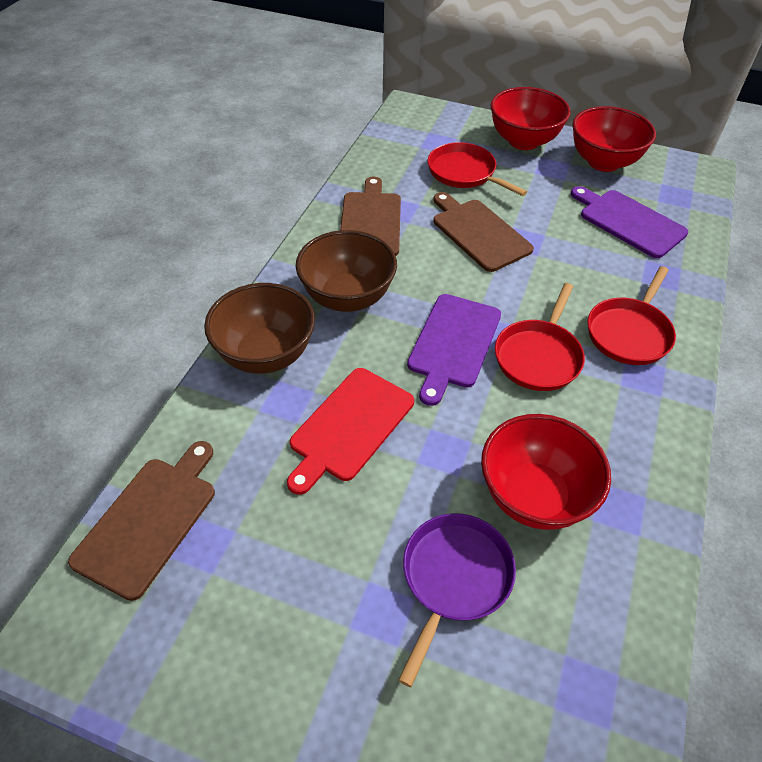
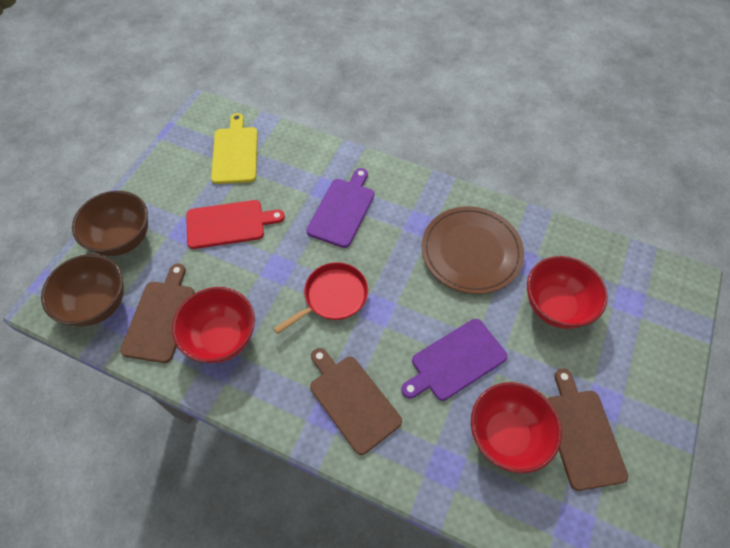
brown plate: 0 -> 1
purple pan: 1 -> 0
red pan: 3 -> 1
yellow cutting board: 0 -> 1

